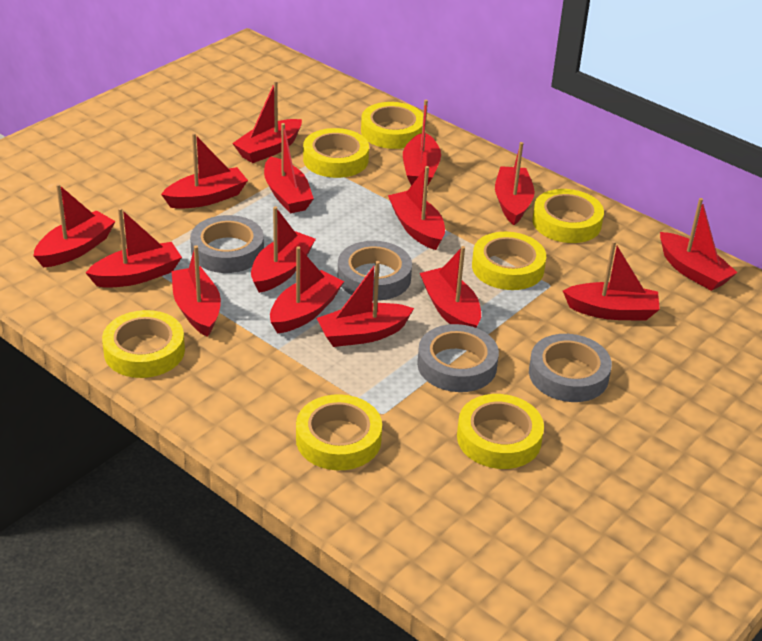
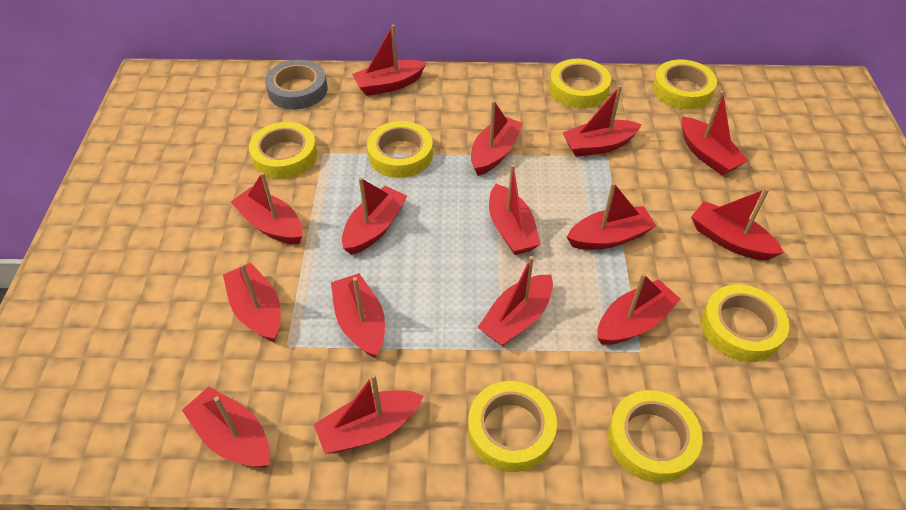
grey tape: 4 -> 1

